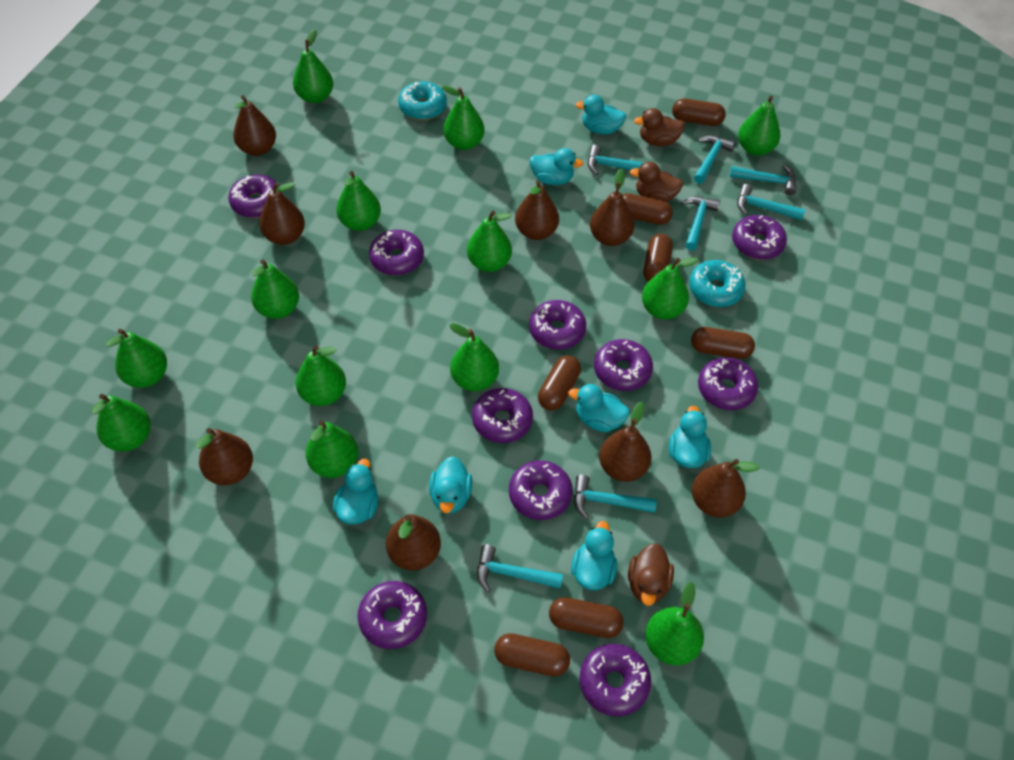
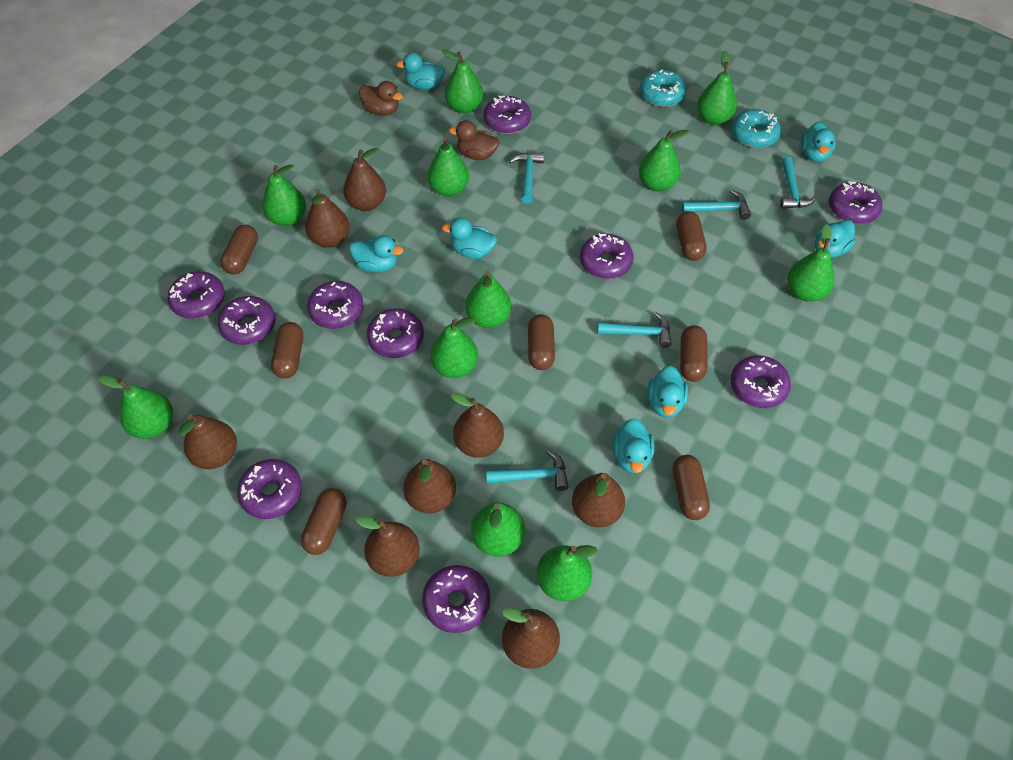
brown duck: 3 -> 2
green pear: 13 -> 11
turquoise hammer: 7 -> 5

